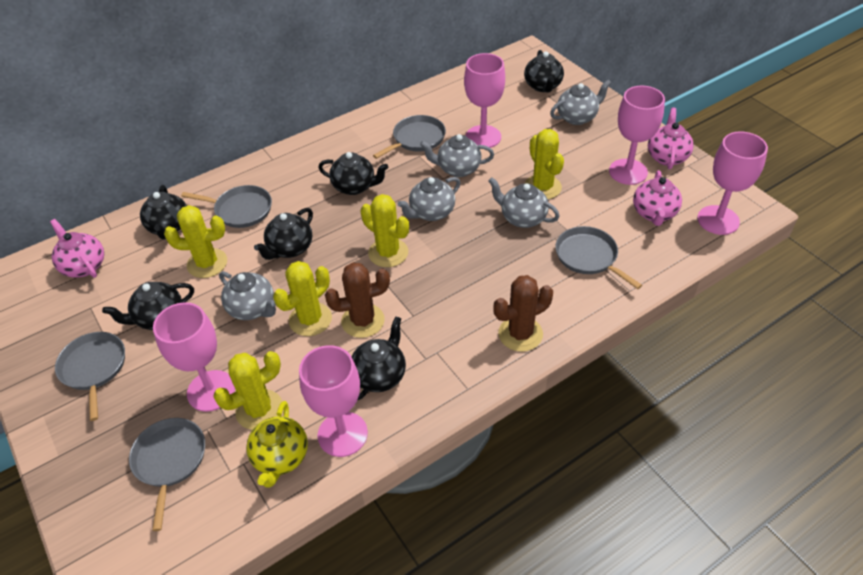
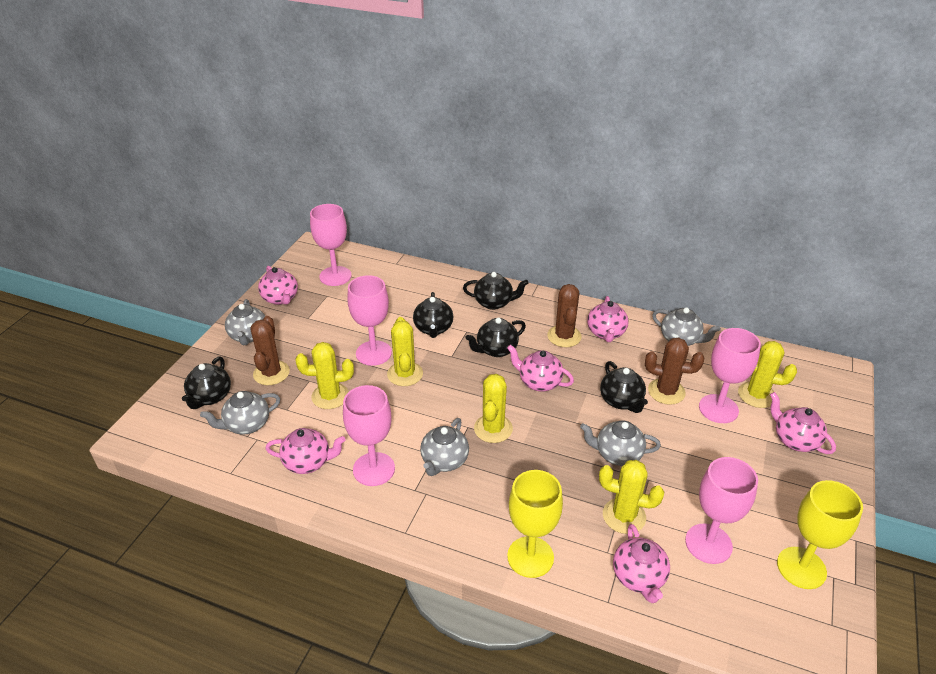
black teapot: 6 -> 5
brown cactus: 2 -> 3
grey pan: 5 -> 0
pink teapot: 3 -> 6
yellow goblet: 0 -> 2
yellow teapot: 1 -> 0

